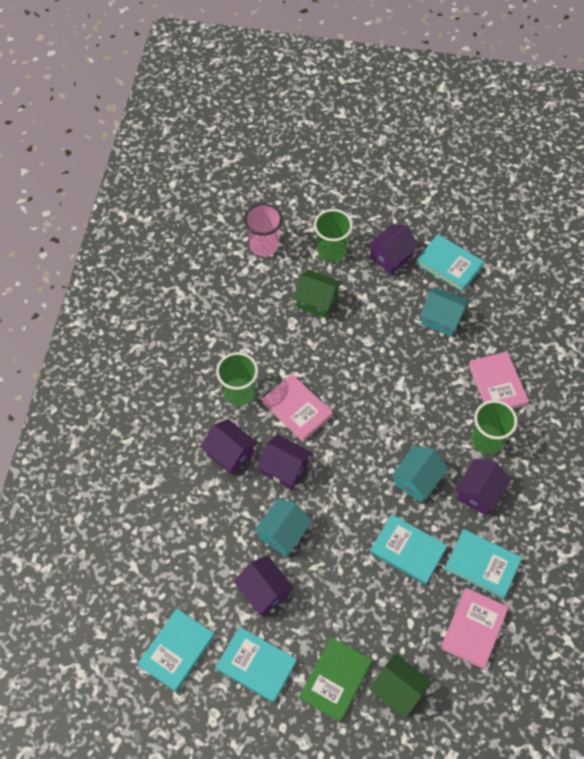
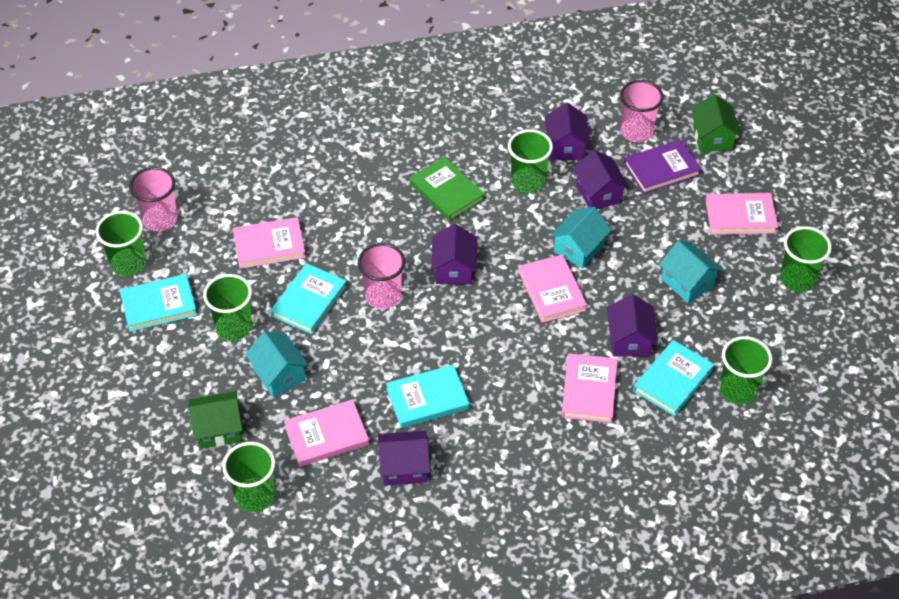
green cup: 3 -> 6
pink book: 3 -> 5
pink cup: 1 -> 3
purple book: 0 -> 1
turquoise book: 5 -> 4

